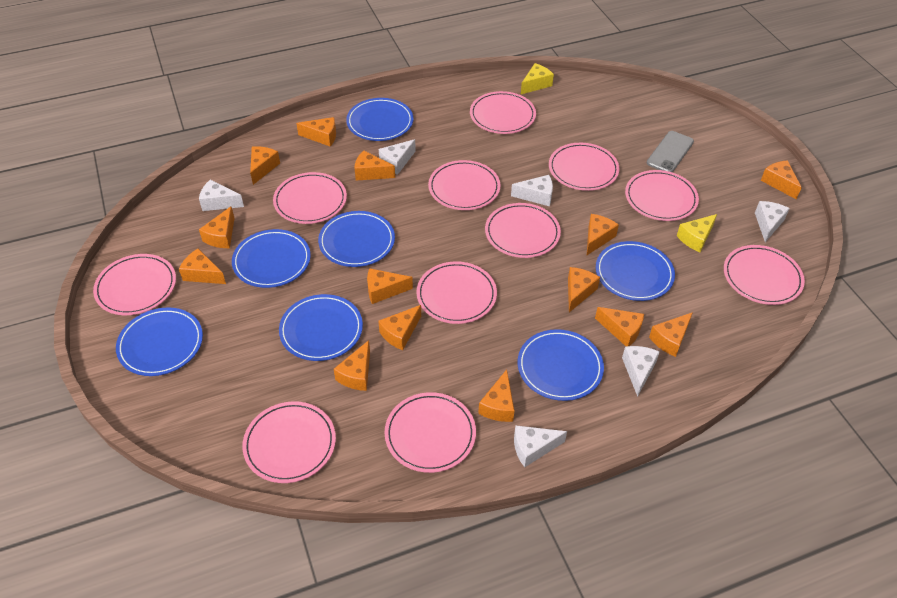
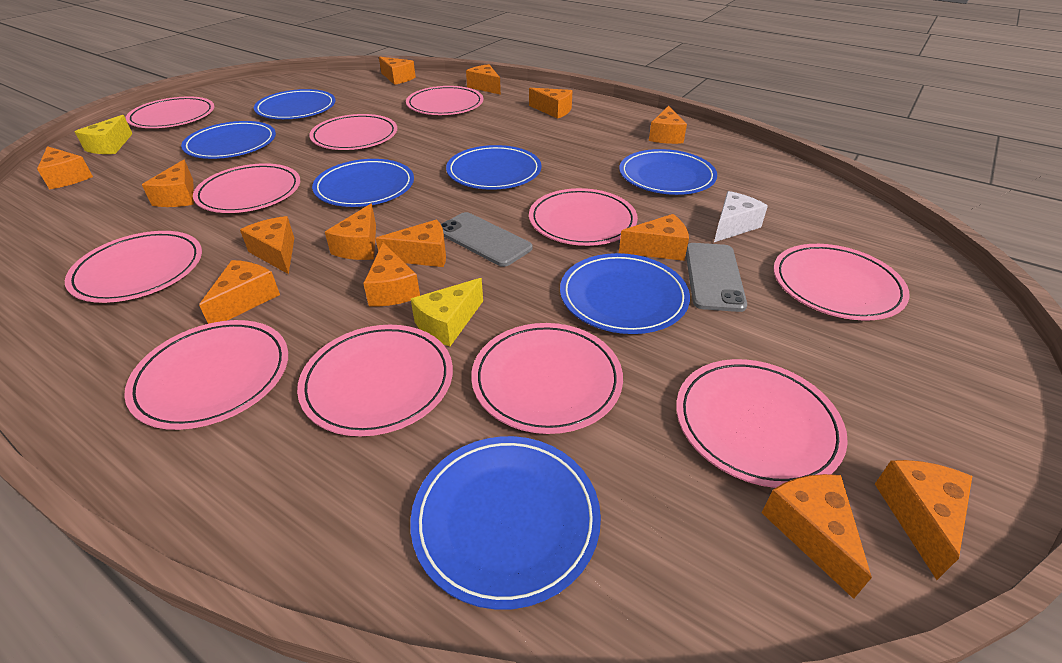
grey phone: 1 -> 2
white cheese: 6 -> 1

